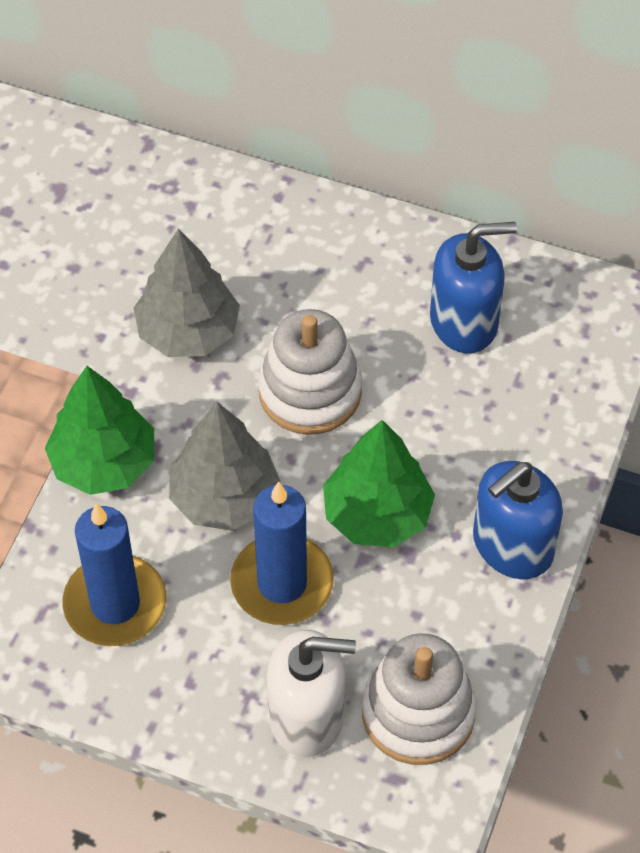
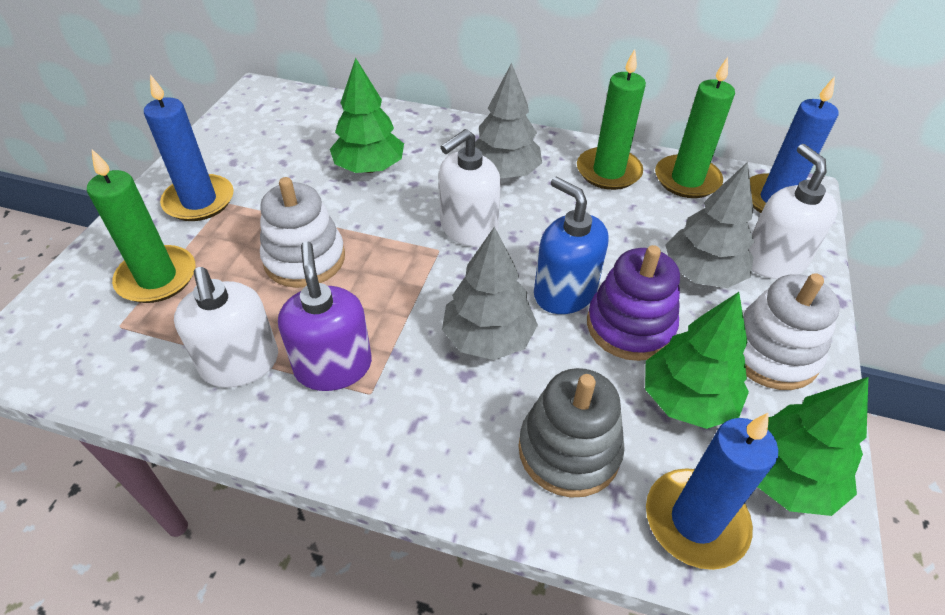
blue candle: 2 -> 3
blue soap dispenser: 2 -> 1
green candle: 0 -> 3
green tree: 2 -> 3
grey stacking toy: 0 -> 1
grey tree: 2 -> 3
purple soap dispenser: 0 -> 1
purple stacking toy: 0 -> 1
white soap dispenser: 1 -> 3

